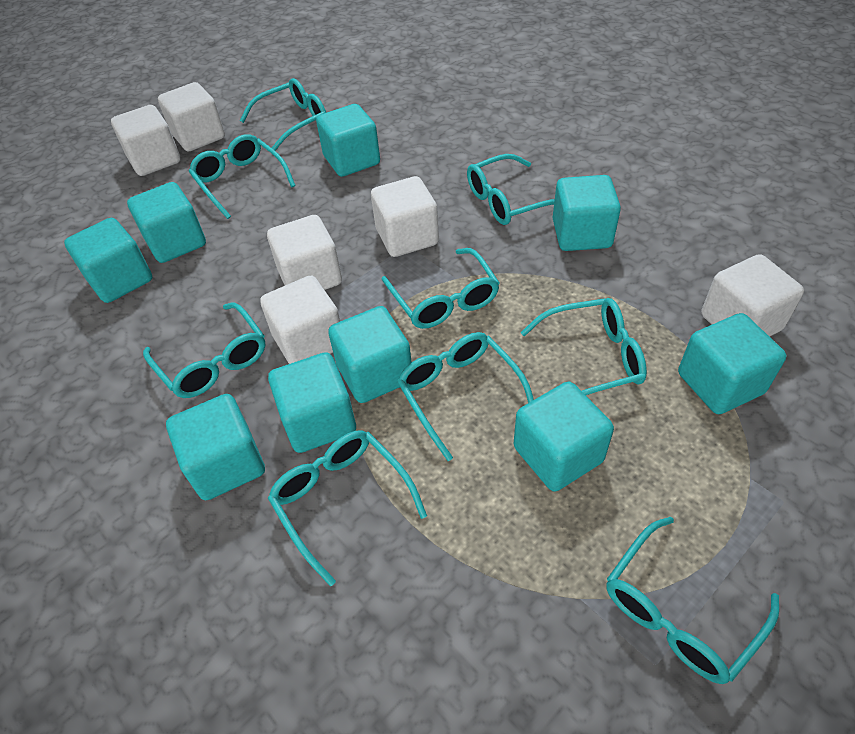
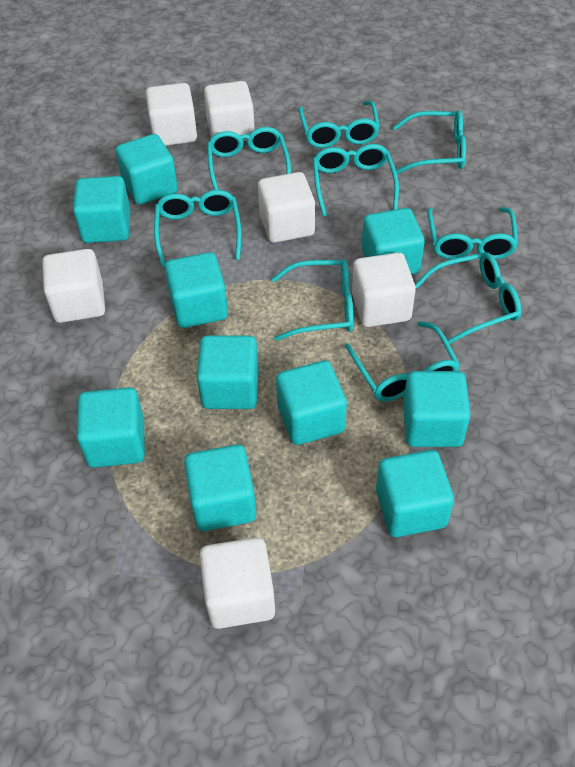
turquoise cube: 9 -> 10

